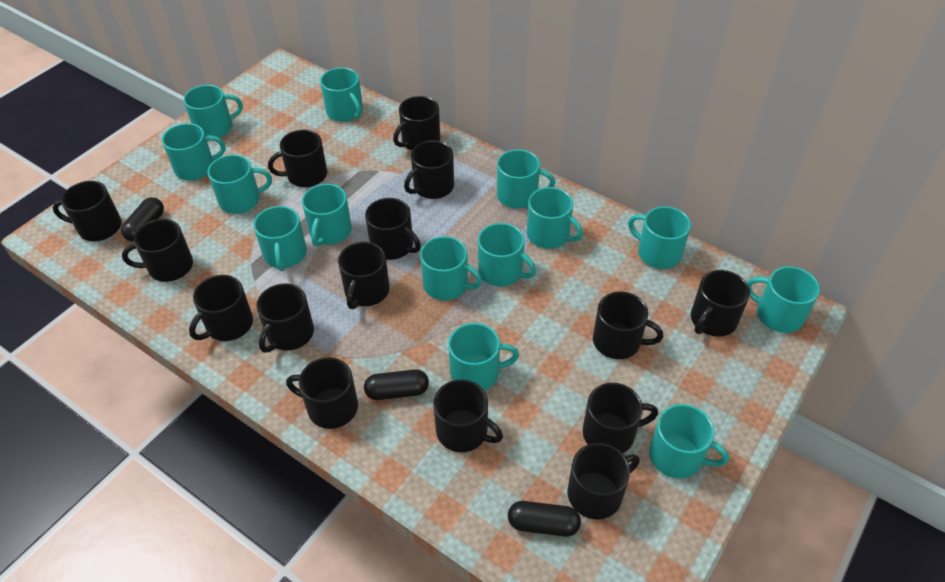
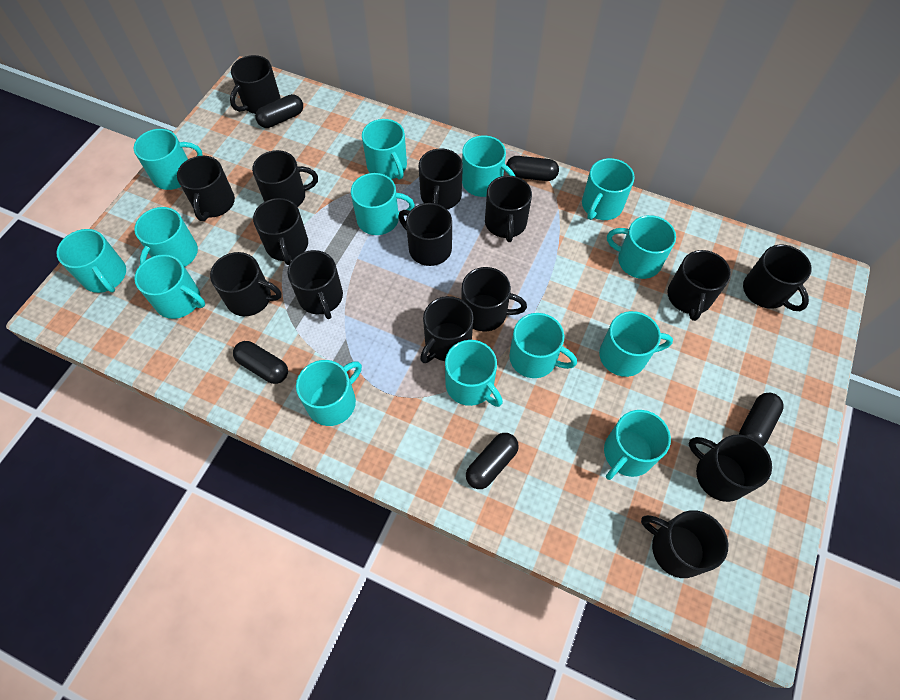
black capsule: 3 -> 5

